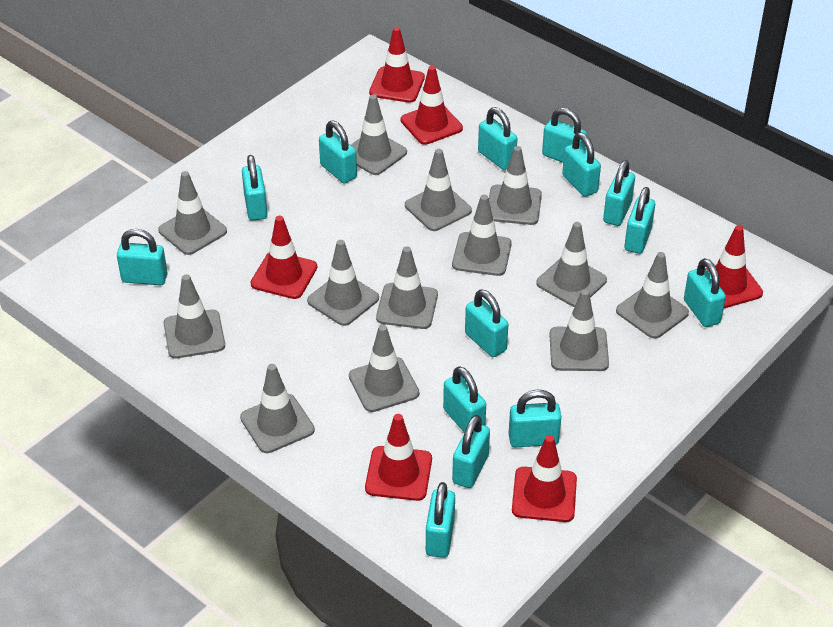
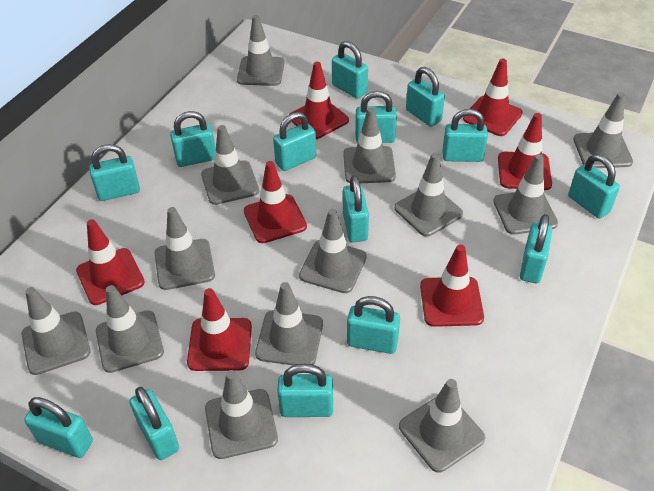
red traffic cone: 6 -> 7

